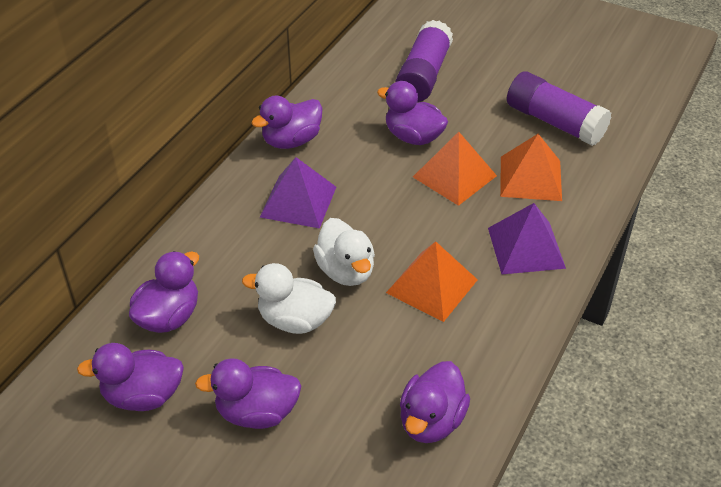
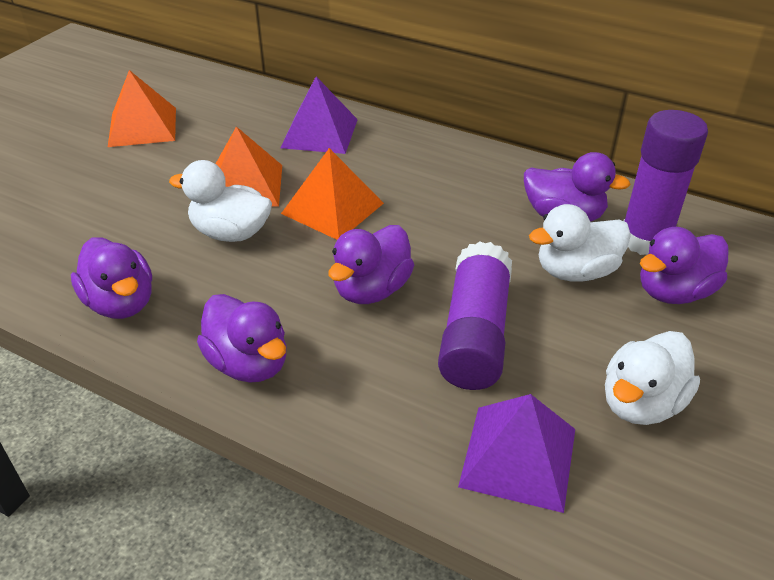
purple duck: 6 -> 5
white duck: 2 -> 3

